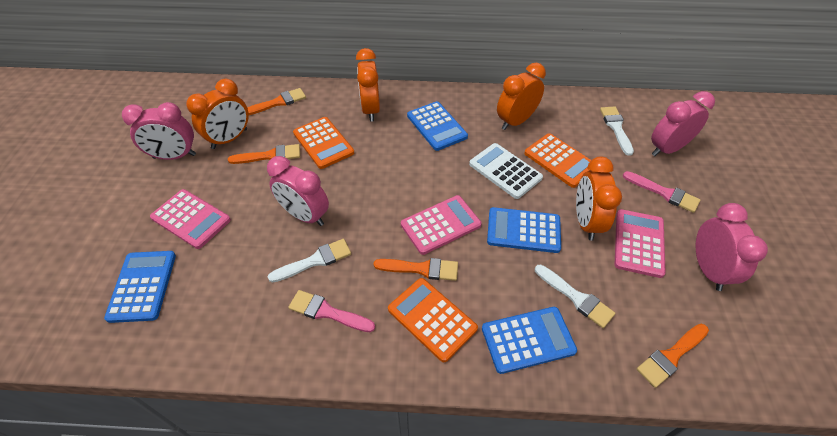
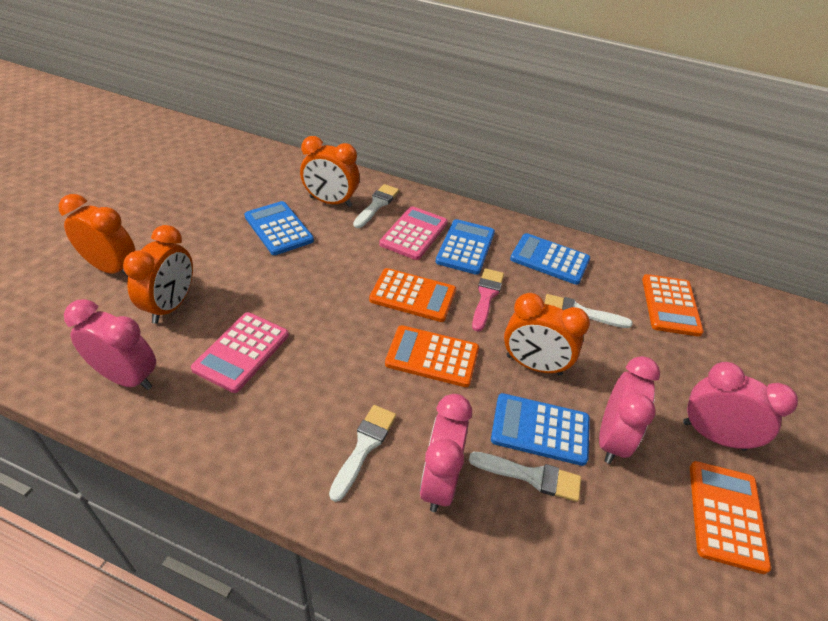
orange brush: 4 -> 0
orange calculator: 3 -> 4
pink brush: 2 -> 1
pink calculator: 3 -> 2
white brush: 3 -> 4
white calculator: 1 -> 0

